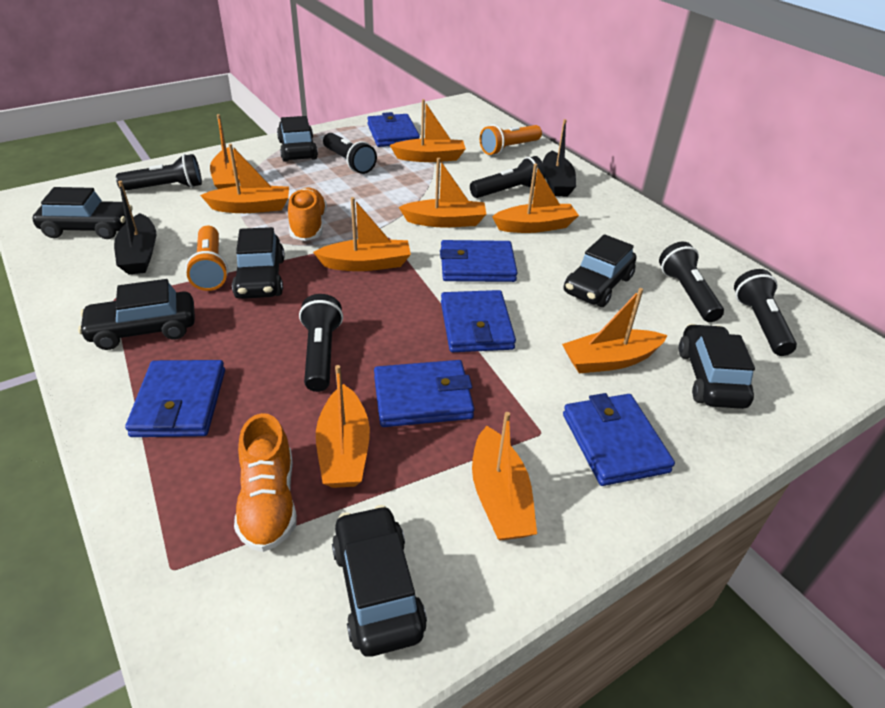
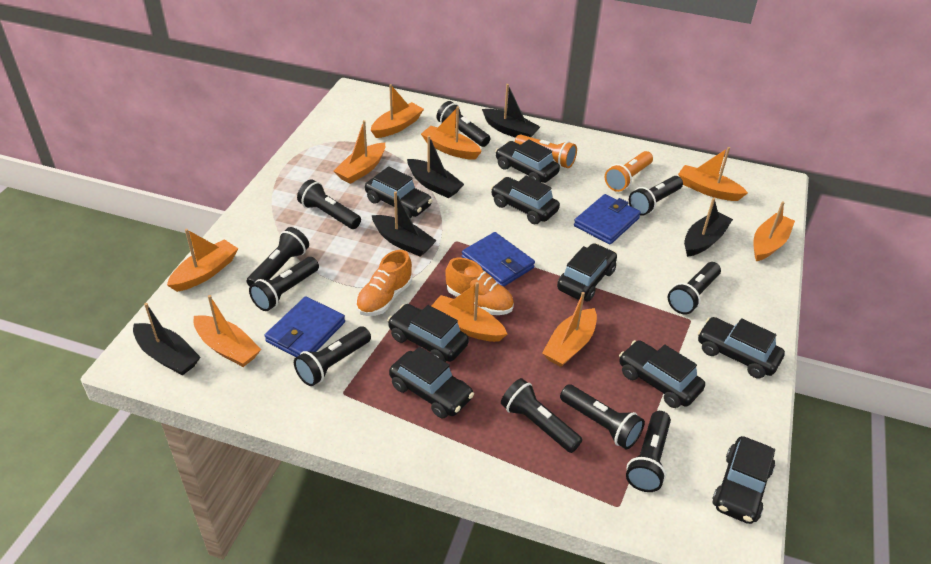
black boat: 2 -> 5
black car: 7 -> 9
black flashlight: 6 -> 10
blue wallet: 6 -> 3

